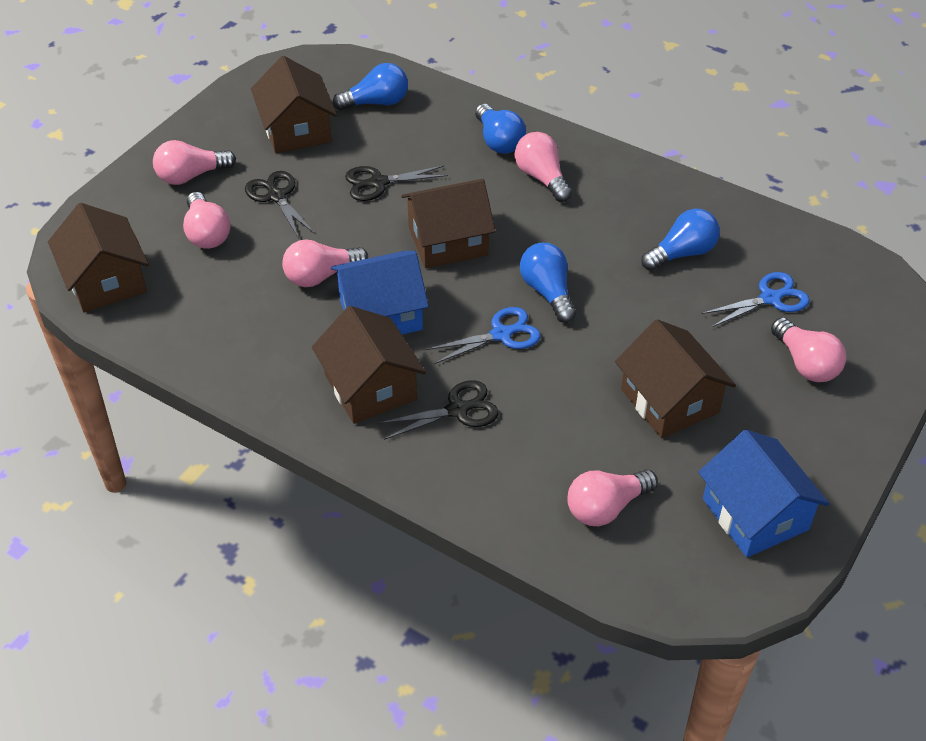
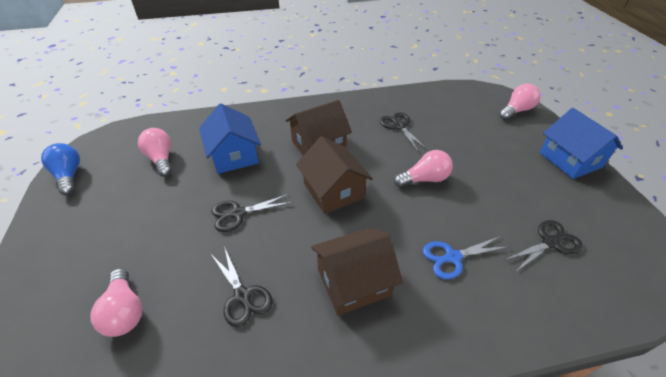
black scissors: 3 -> 4
blue light bulb: 4 -> 1
blue scissors: 2 -> 1
brown house: 5 -> 3
pink light bulb: 6 -> 4

